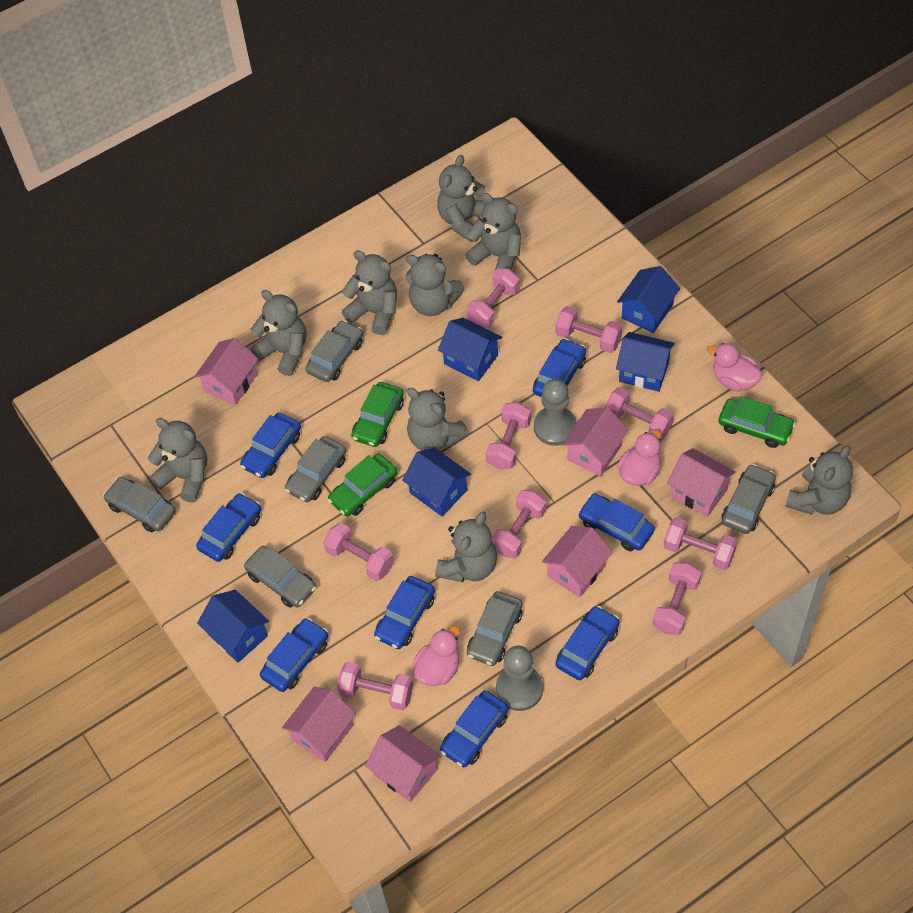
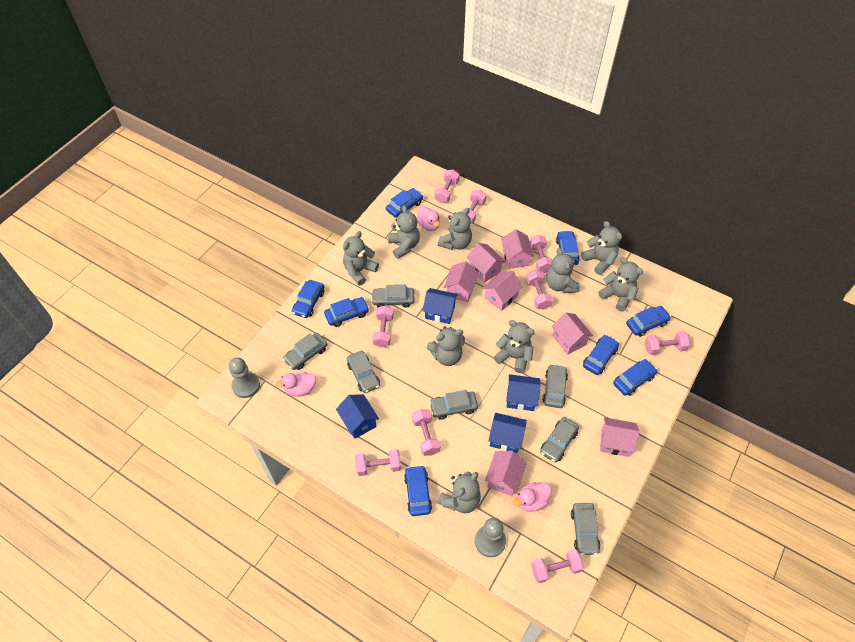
blue house: 5 -> 4
green car: 3 -> 0
grey car: 6 -> 7
pink house: 6 -> 7

